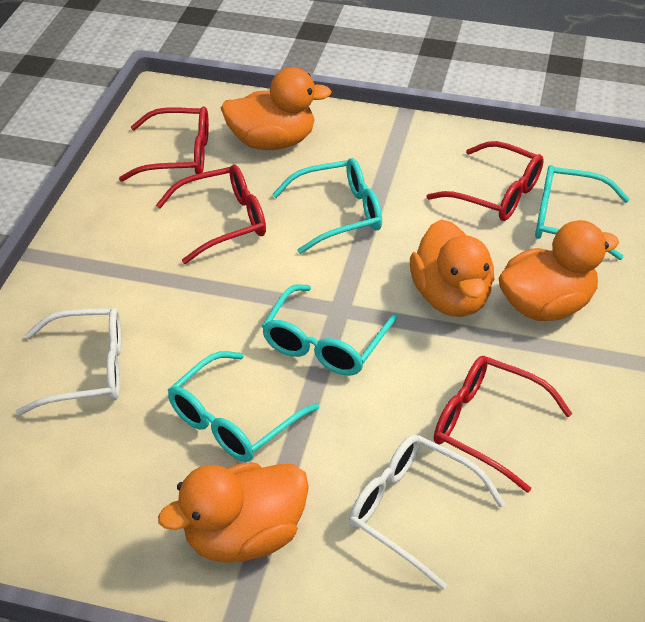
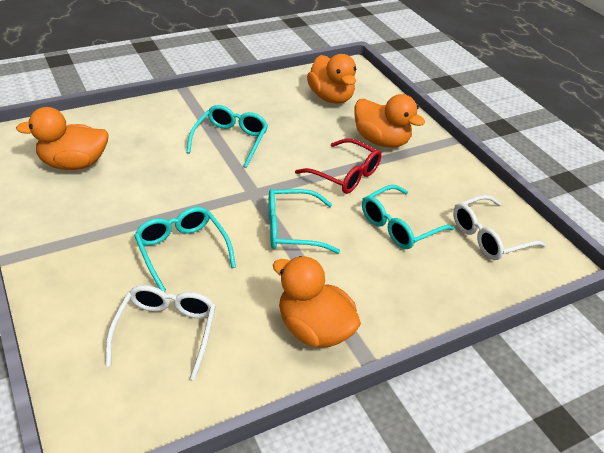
red glasses: 4 -> 1

